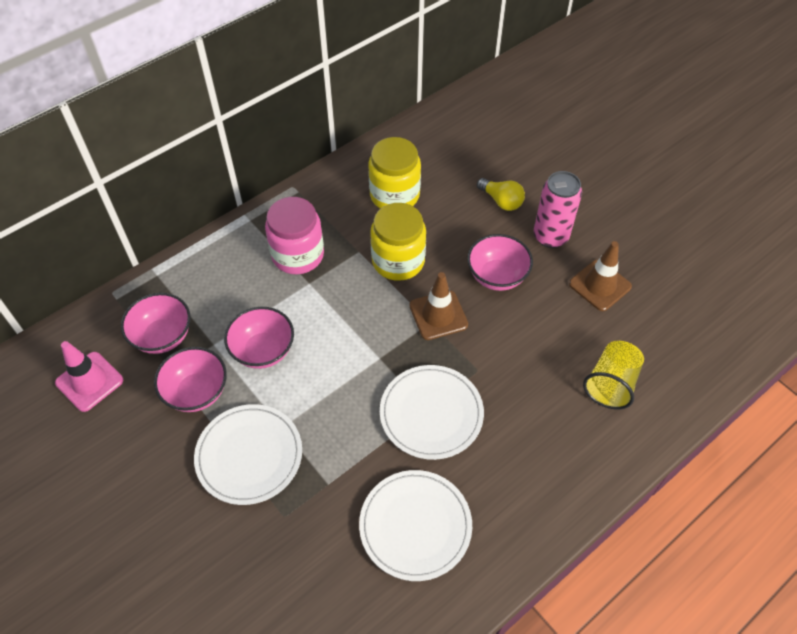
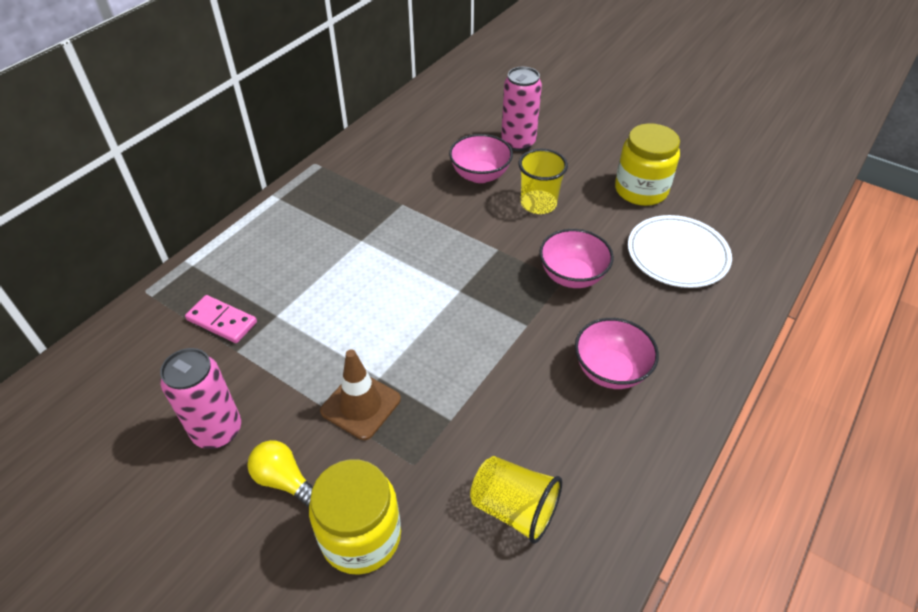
brown traffic cone: 2 -> 1
pink bowl: 4 -> 3
pink can: 1 -> 2
pink domino: 0 -> 1
pink jar: 1 -> 0
pink traffic cone: 1 -> 0
white plate: 3 -> 1
yellow cup: 1 -> 2

